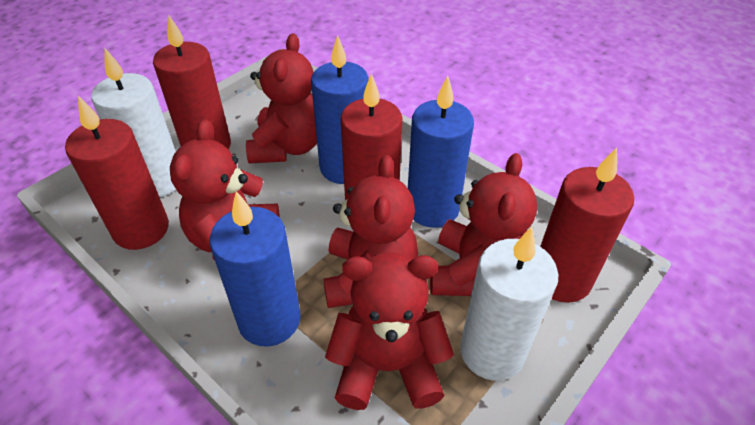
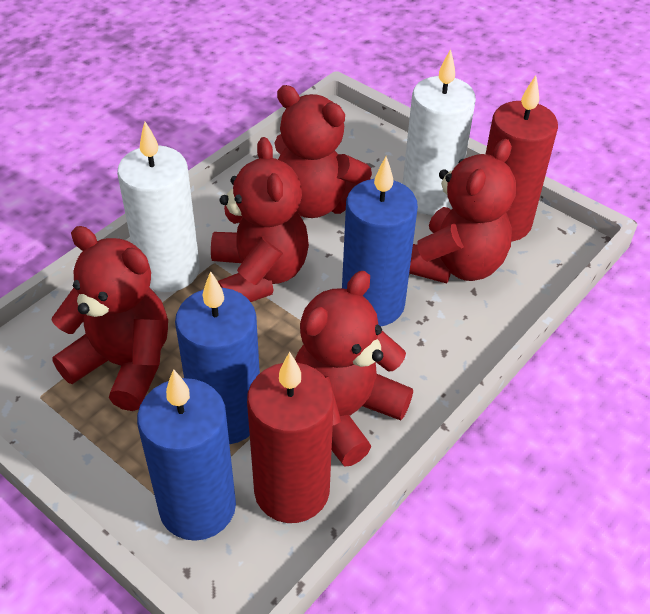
red candle: 4 -> 2

